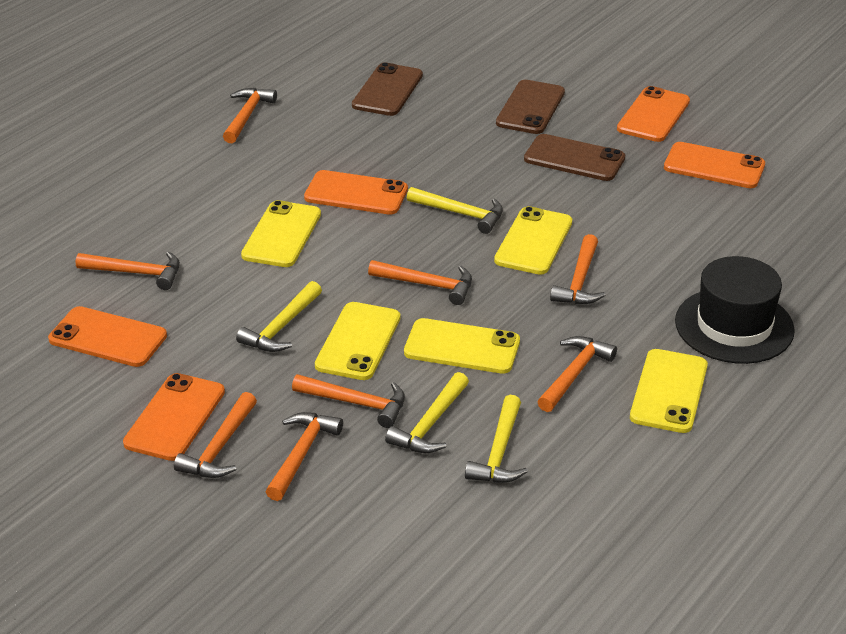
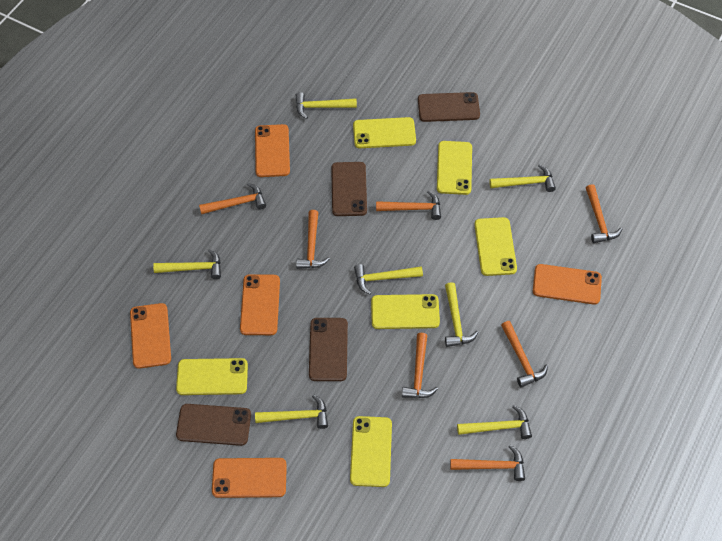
black hat: 1 -> 0
brown phone: 3 -> 4
orange hammer: 8 -> 7
yellow hammer: 4 -> 7
yellow phone: 5 -> 6

